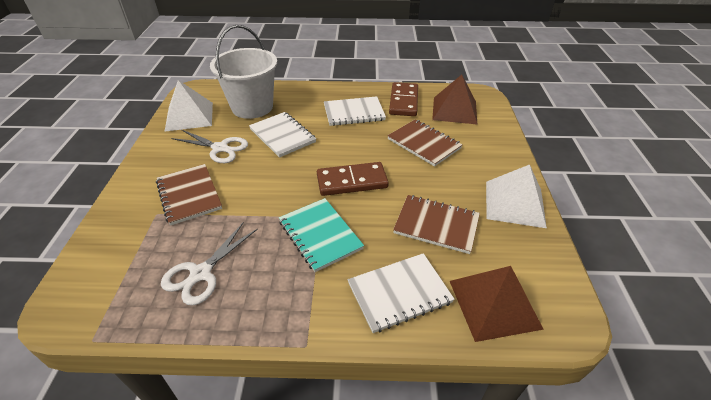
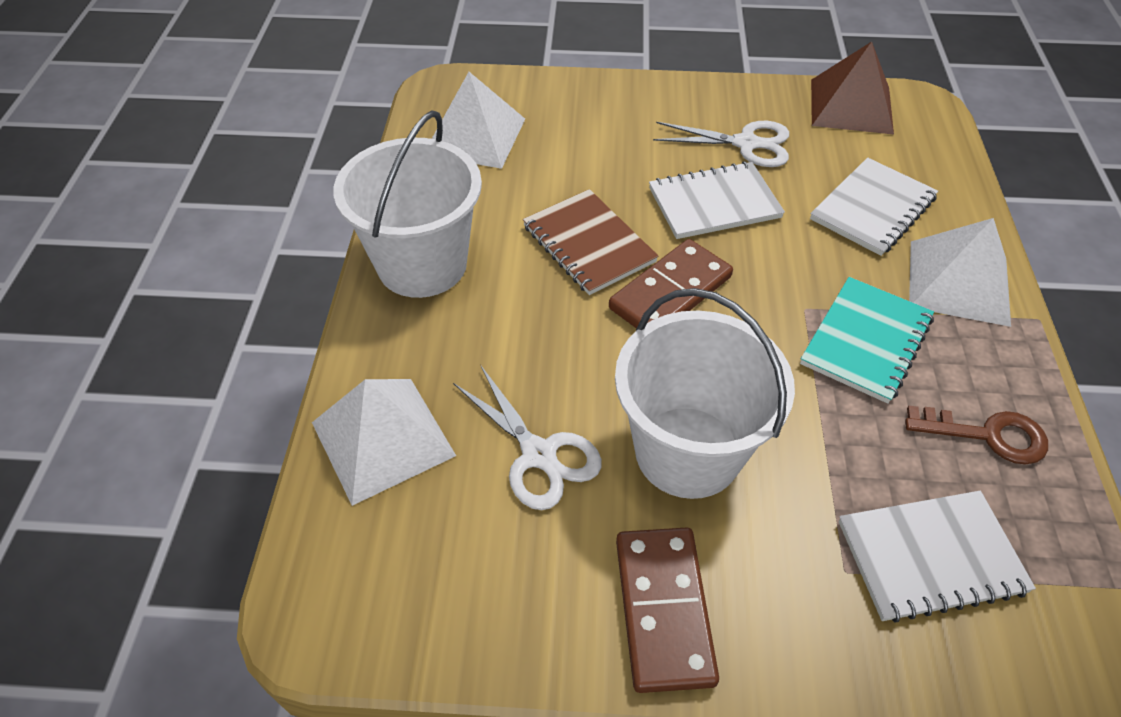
brown key: 0 -> 1
brown notebook: 3 -> 1
brown pyramid: 2 -> 1
white bucket: 1 -> 2
white pyramid: 2 -> 3

